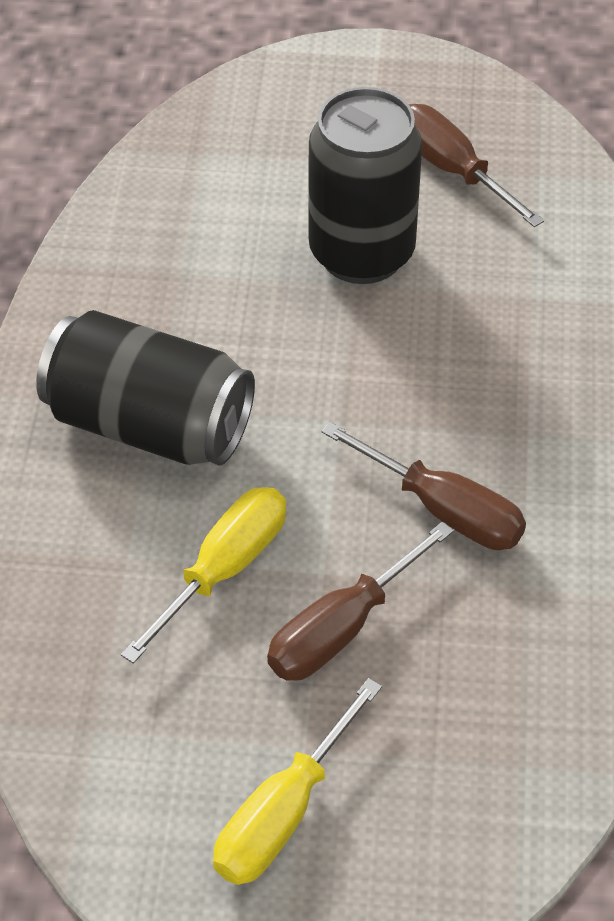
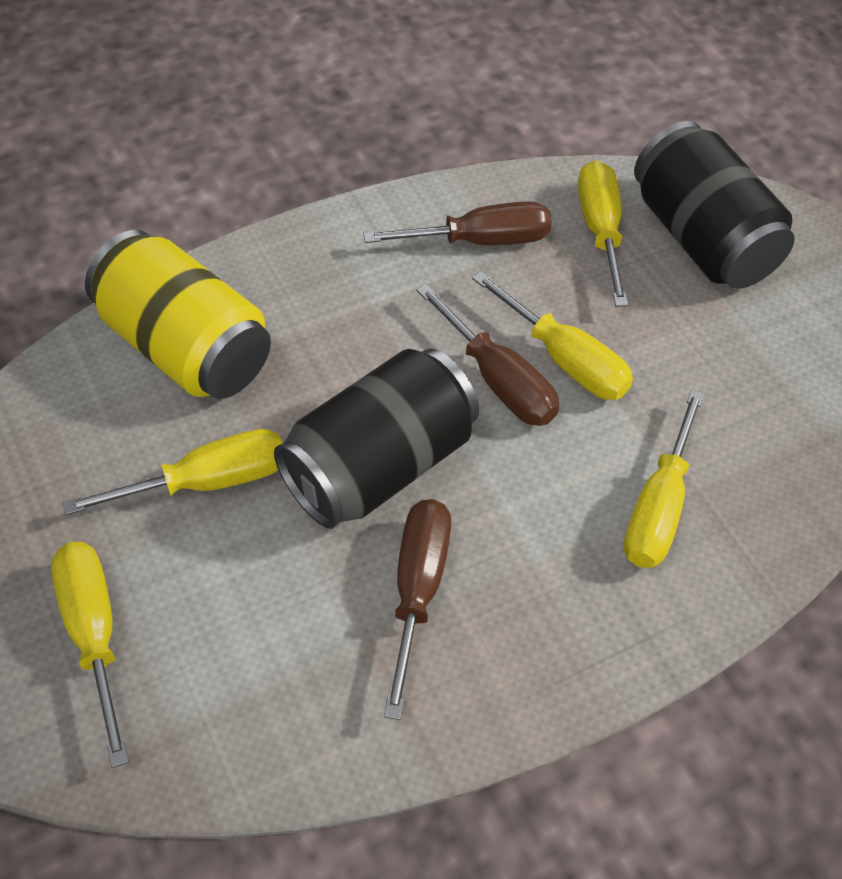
yellow can: 0 -> 1
yellow screwdriver: 2 -> 5

